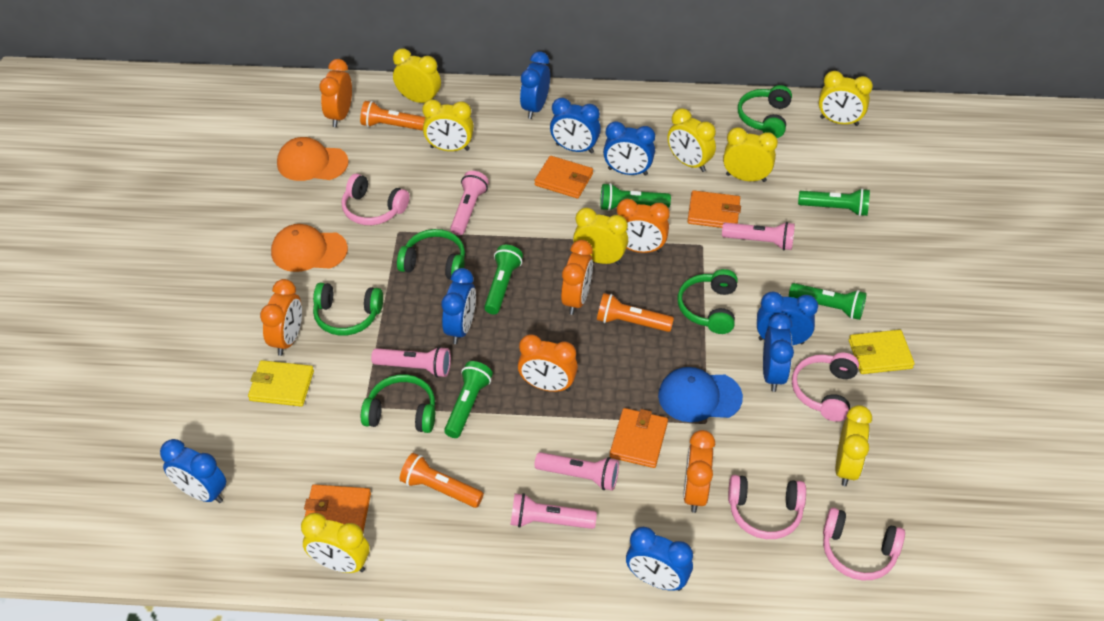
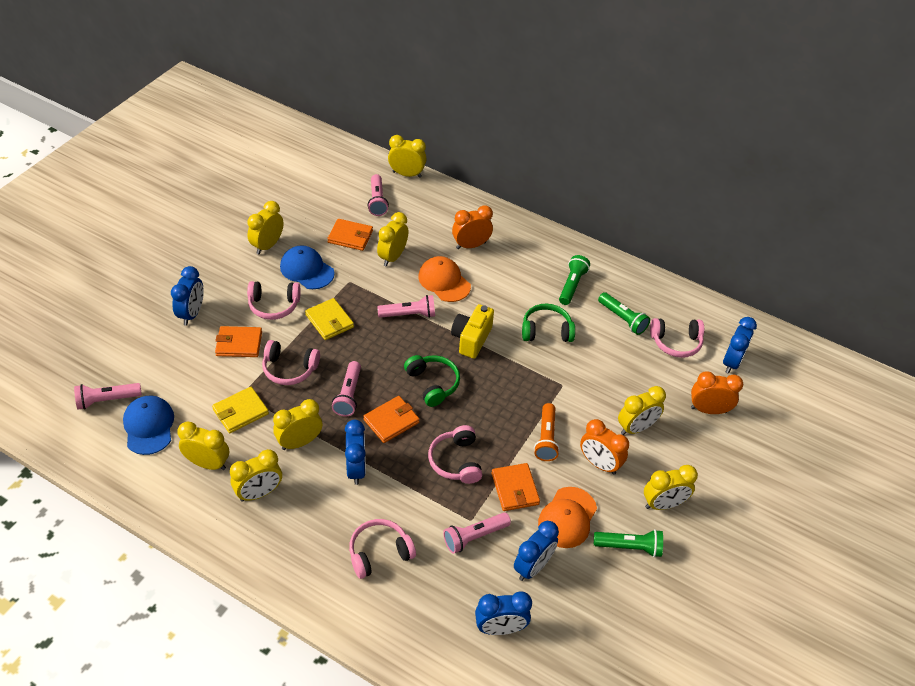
blue cap: 1 -> 2
blue clock: 8 -> 5
green flashlight: 5 -> 3
green headphones: 5 -> 2
orange clock: 6 -> 3
orange flashlight: 3 -> 1
pink headphones: 4 -> 5
yellow camera: 0 -> 1

